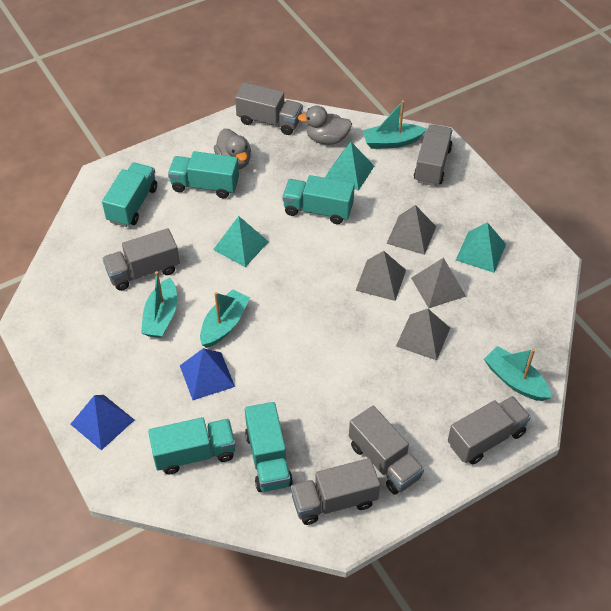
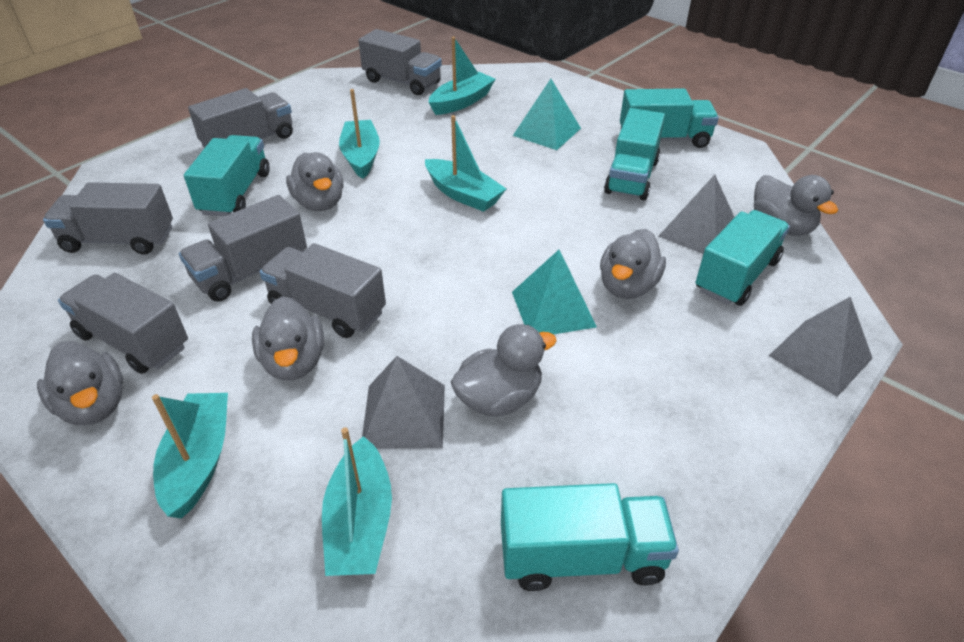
blue pyramid: 2 -> 0
grey duck: 2 -> 6
grey pyramid: 4 -> 3
turquoise boat: 4 -> 5
turquoise pyramid: 3 -> 2

